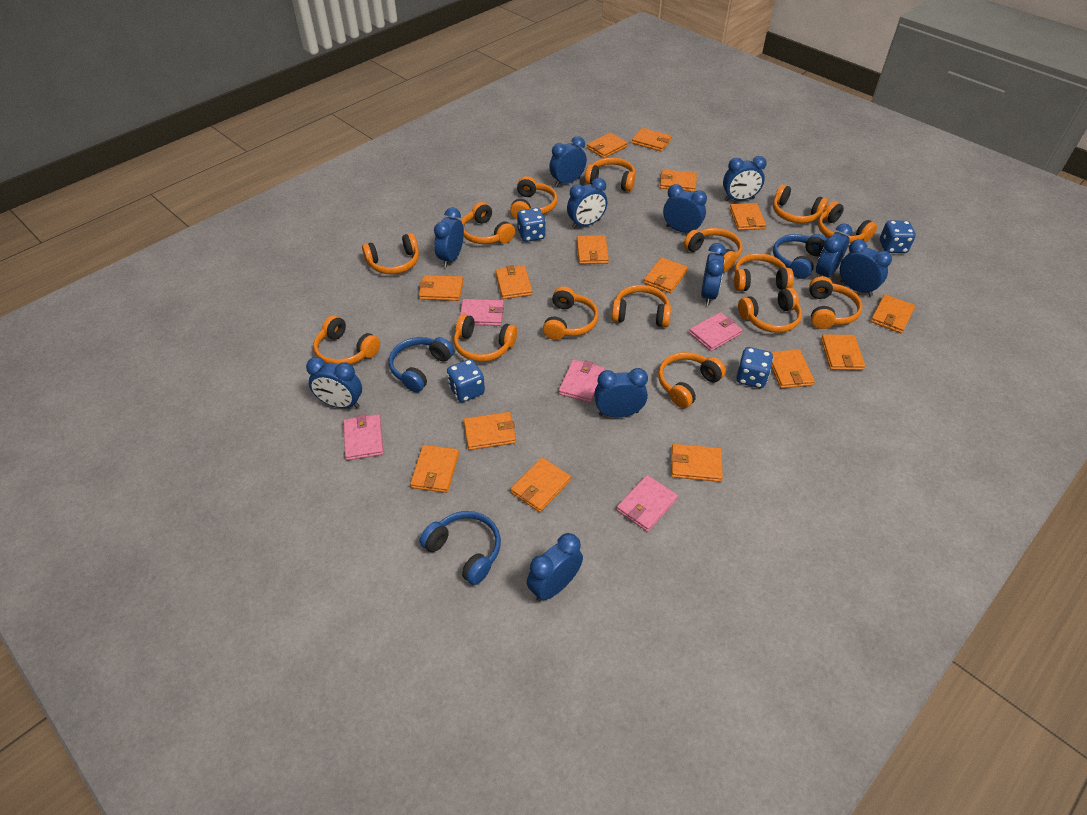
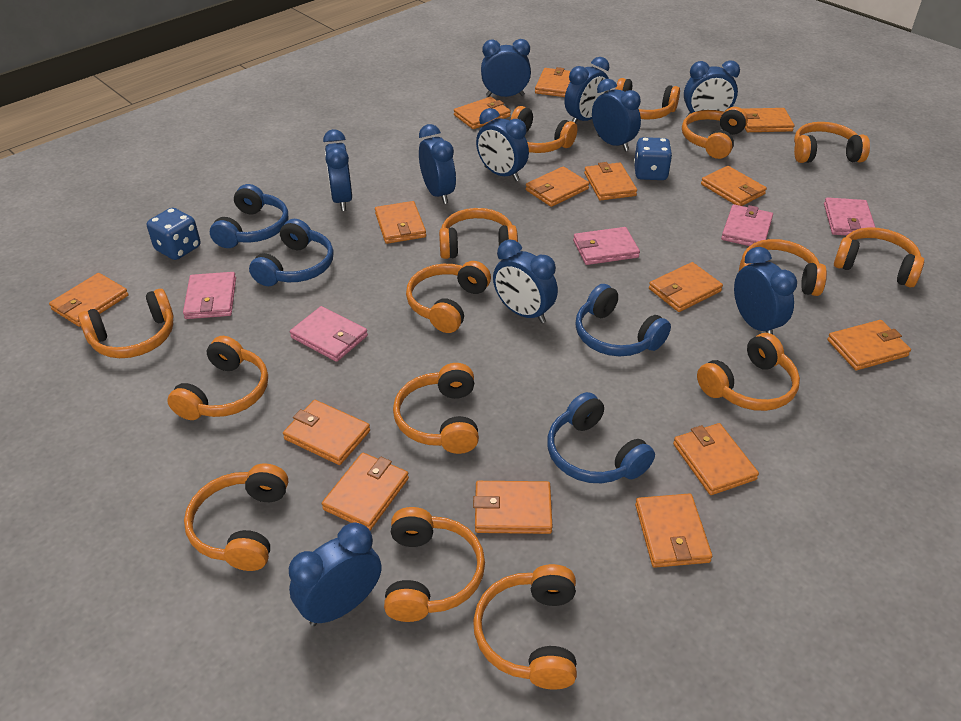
blue clock: 11 -> 10
blue dice: 4 -> 2
blue headphones: 3 -> 4

